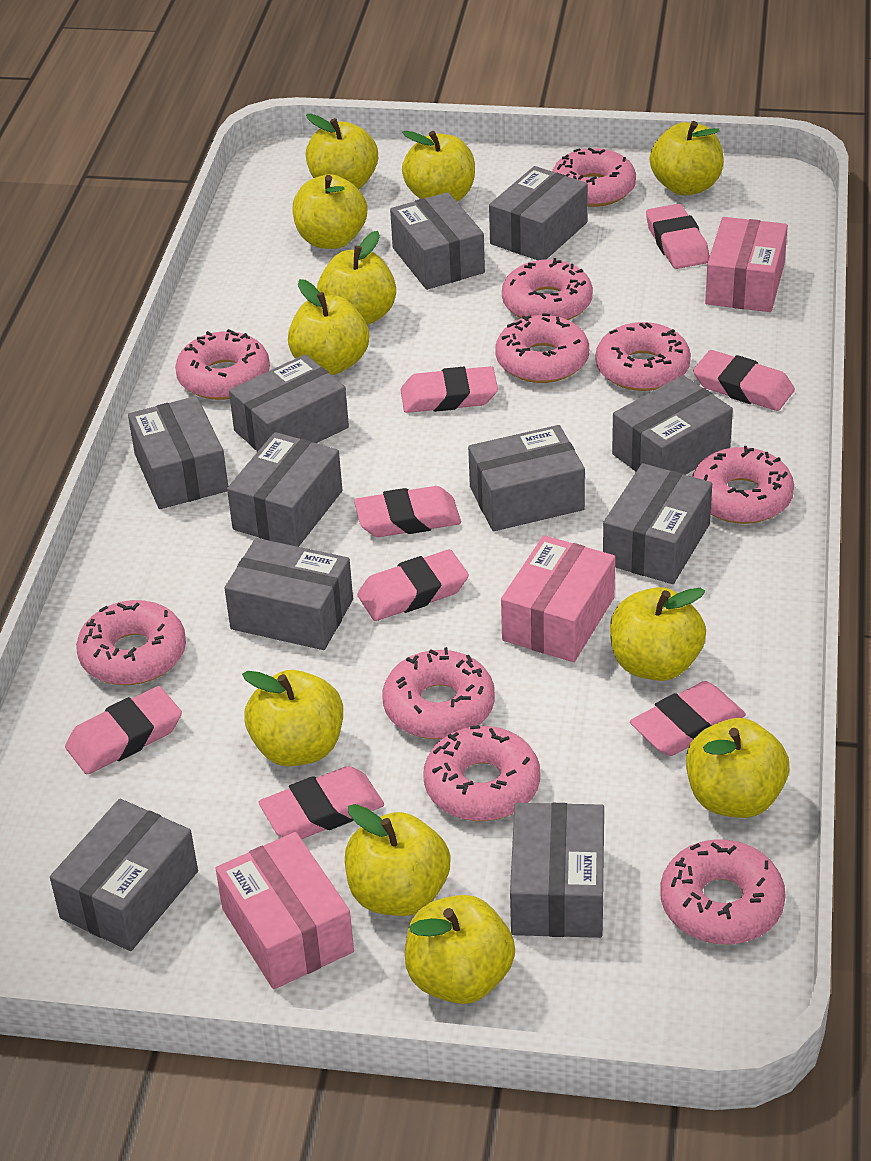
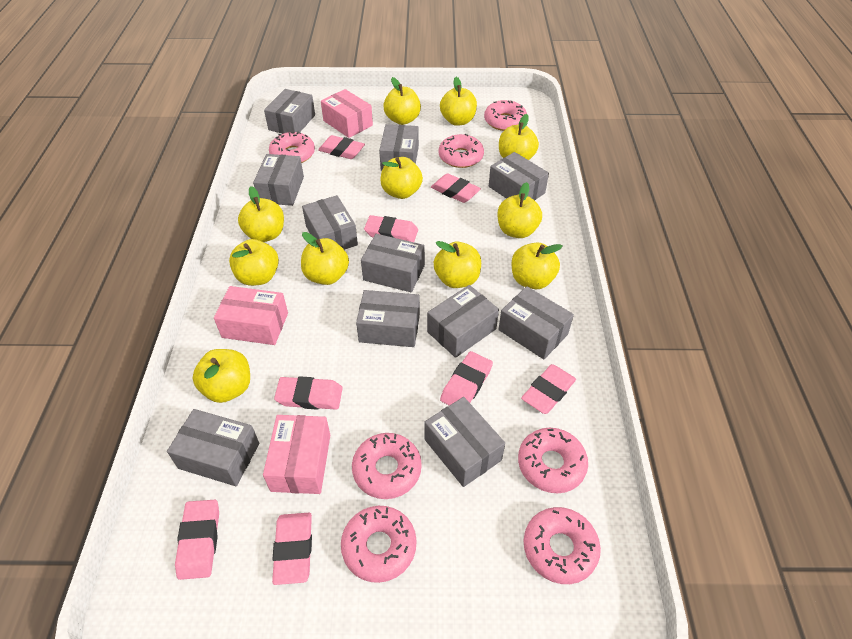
pink donut: 10 -> 7

